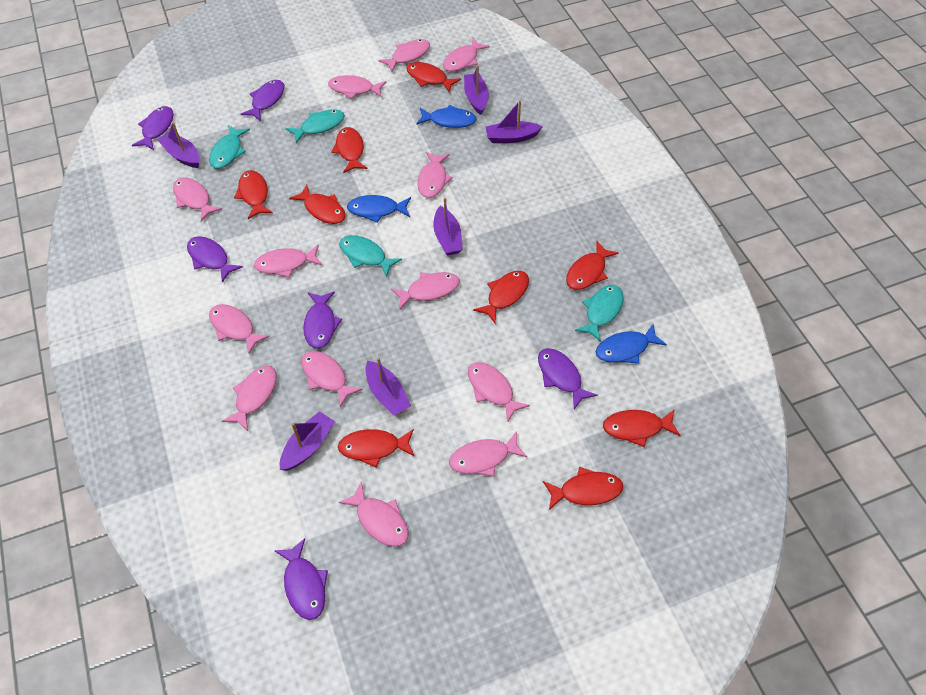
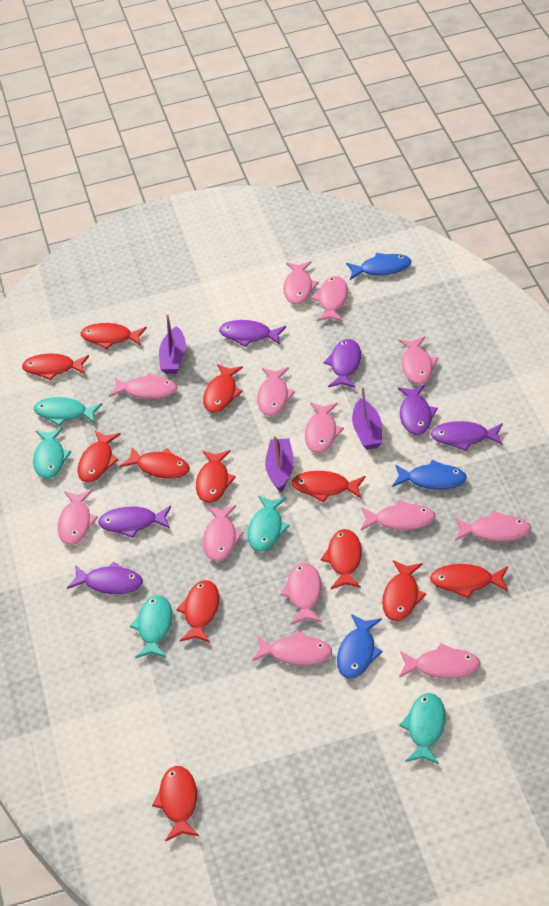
purple boat: 6 -> 3
red fish: 9 -> 12
turquoise fish: 4 -> 5

